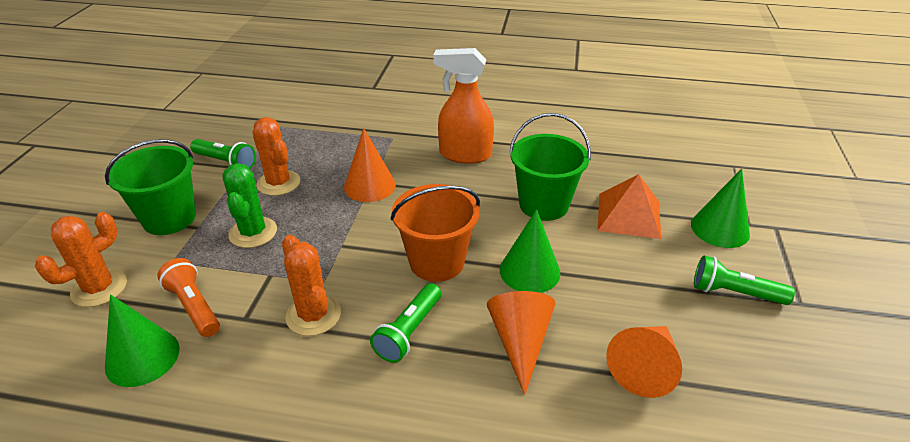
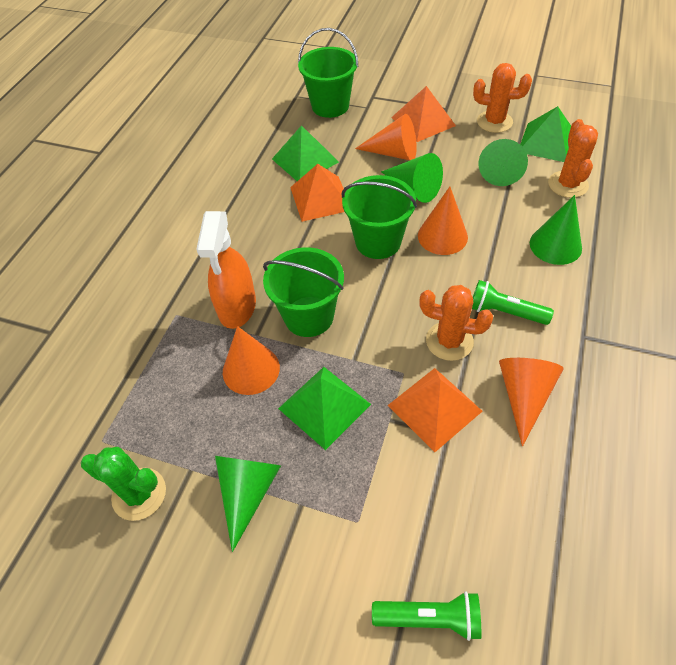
green bucket: 2 -> 3
green cone: 3 -> 4
green flashlight: 3 -> 2
green pyramid: 0 -> 3
orange bucket: 1 -> 0
orange cone: 3 -> 4
orange flashlight: 1 -> 0
orange pyramid: 1 -> 3

